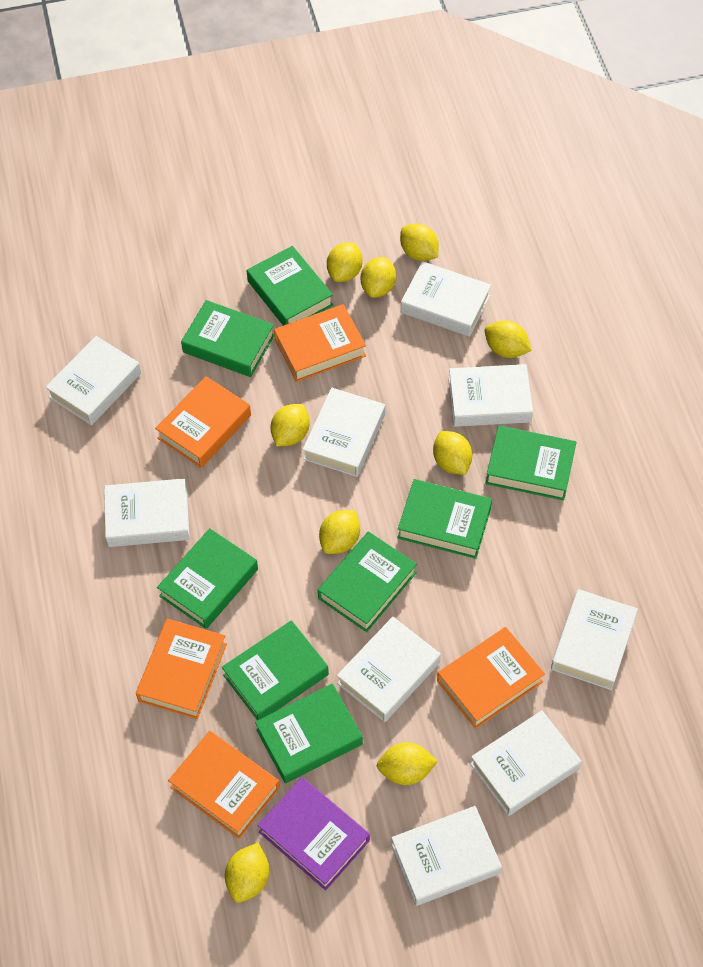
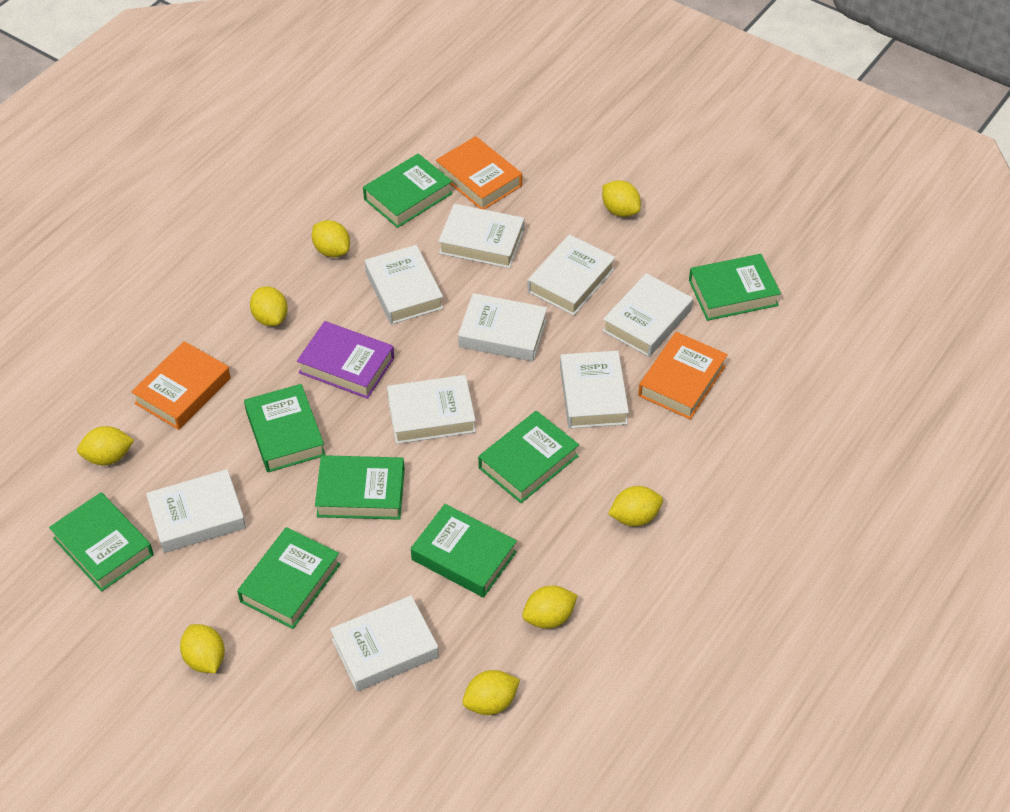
orange book: 5 -> 3
yellow lemon: 9 -> 8

